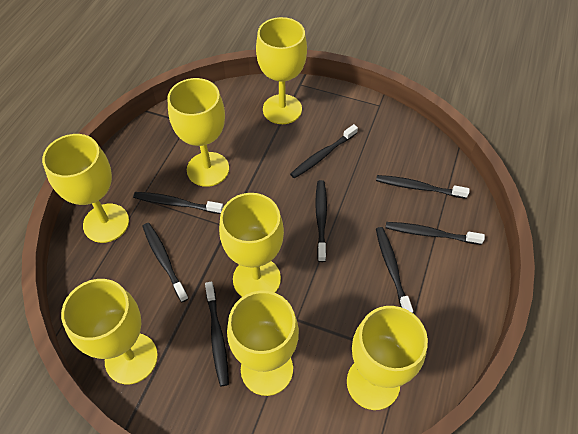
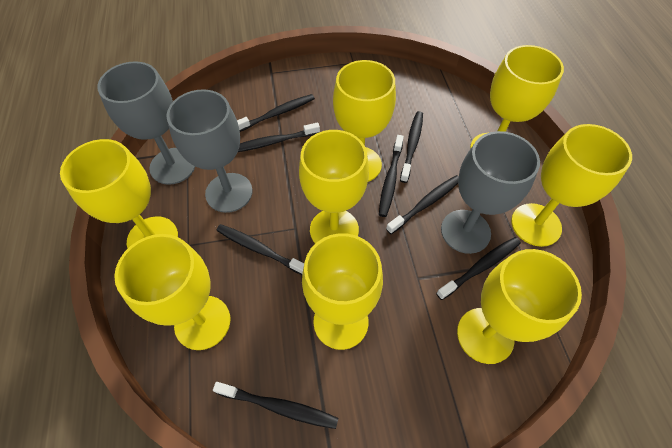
grey goblet: 0 -> 3
yellow goblet: 7 -> 8

